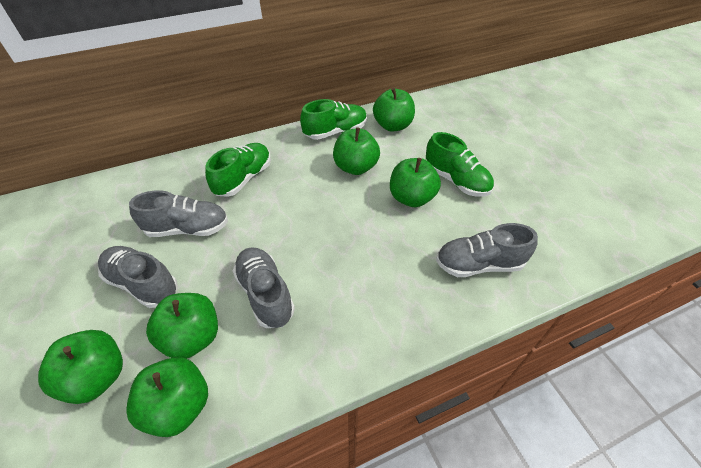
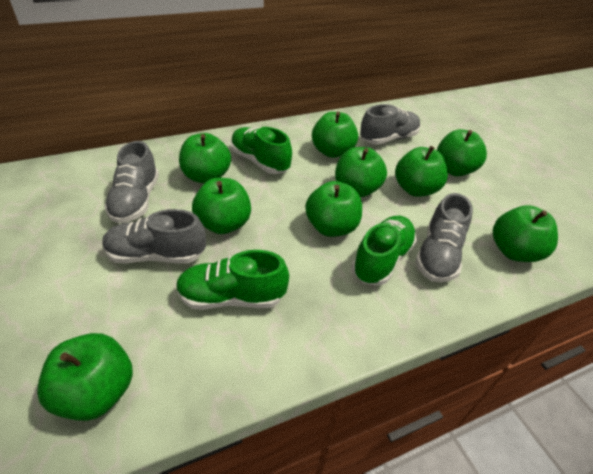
green apple: 6 -> 9

